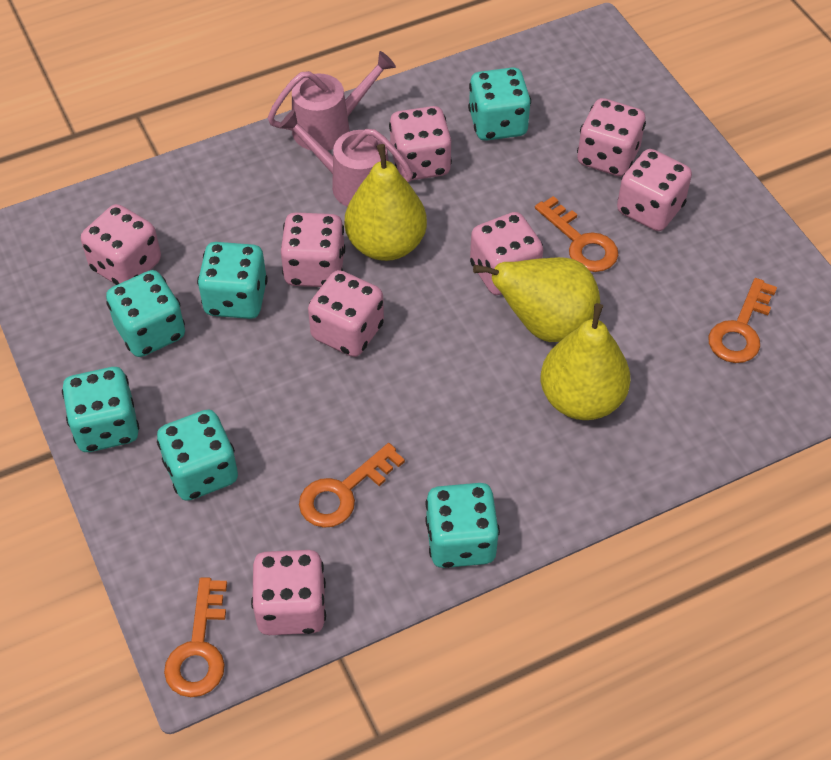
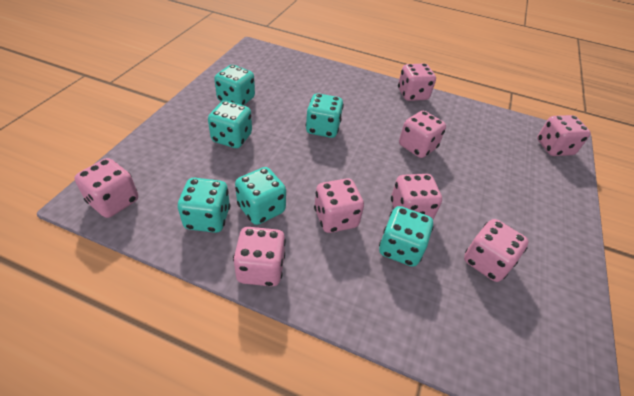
orange key: 4 -> 0
pink watering can: 2 -> 0
yellow pear: 3 -> 0

